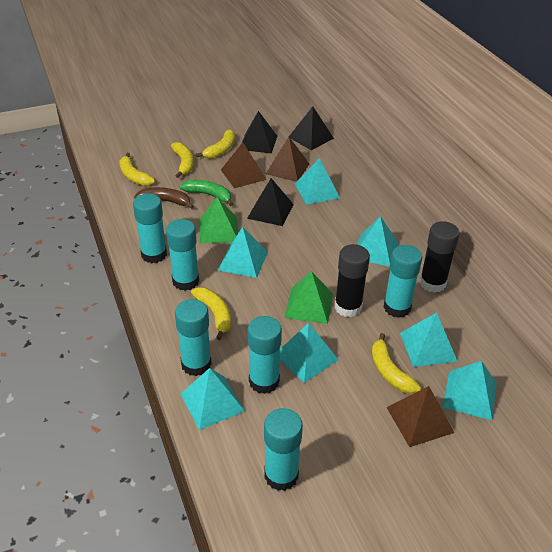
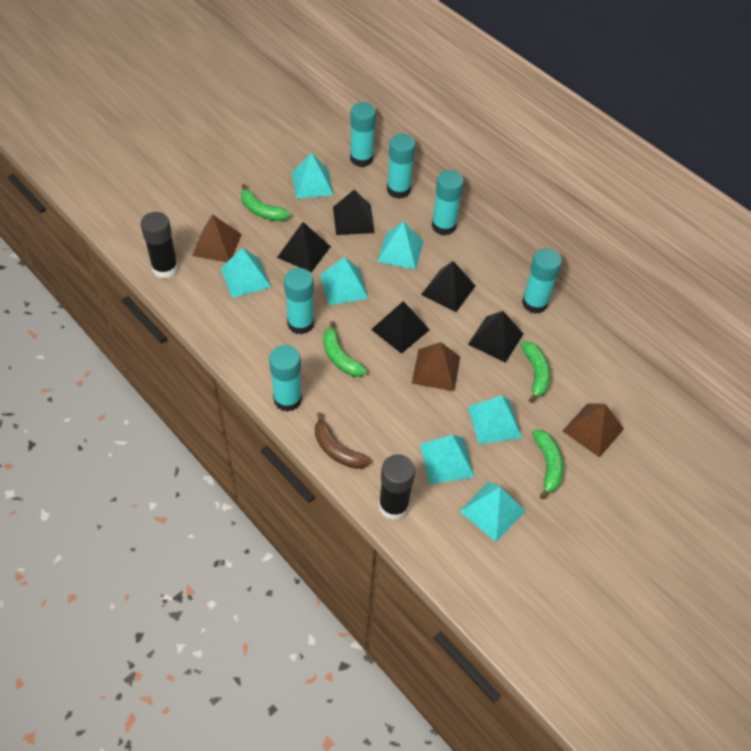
black pyramid: 3 -> 5
green banana: 1 -> 4
green pyramid: 2 -> 0
yellow banana: 5 -> 0

